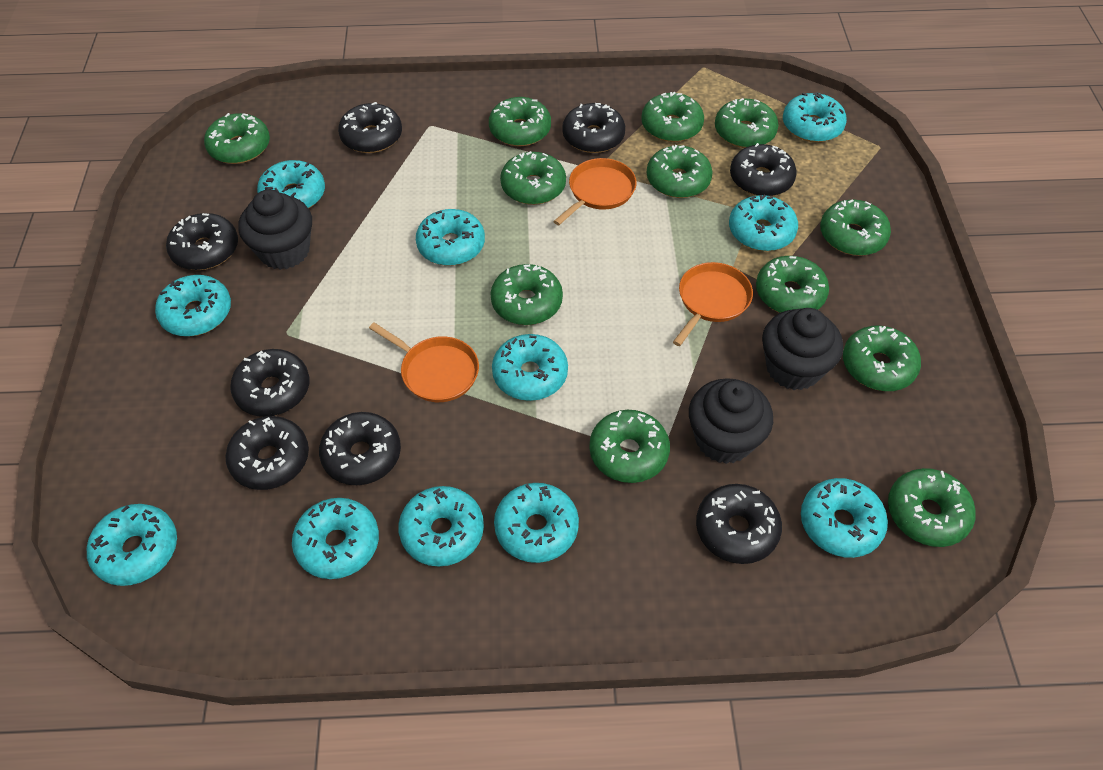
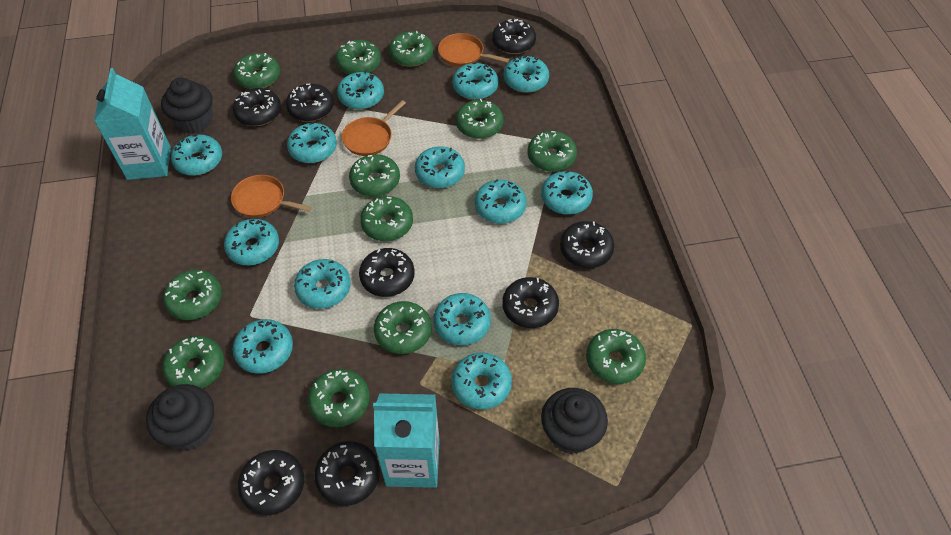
turquoise carton: 0 -> 2
turquoise donut: 11 -> 13

